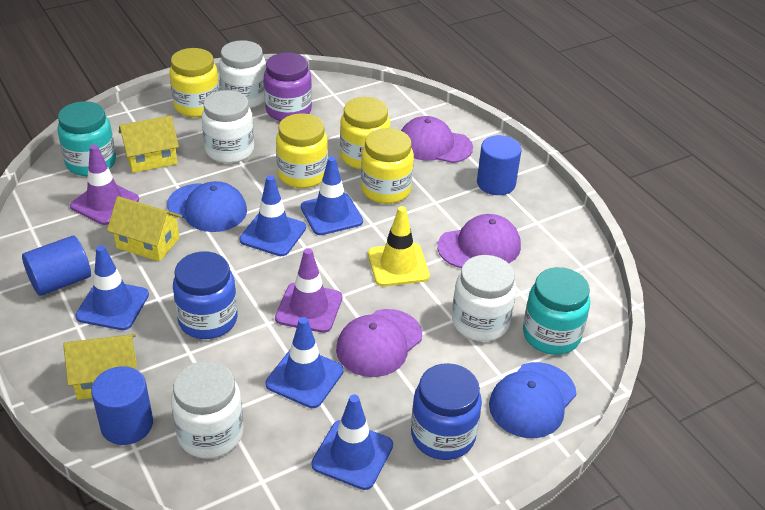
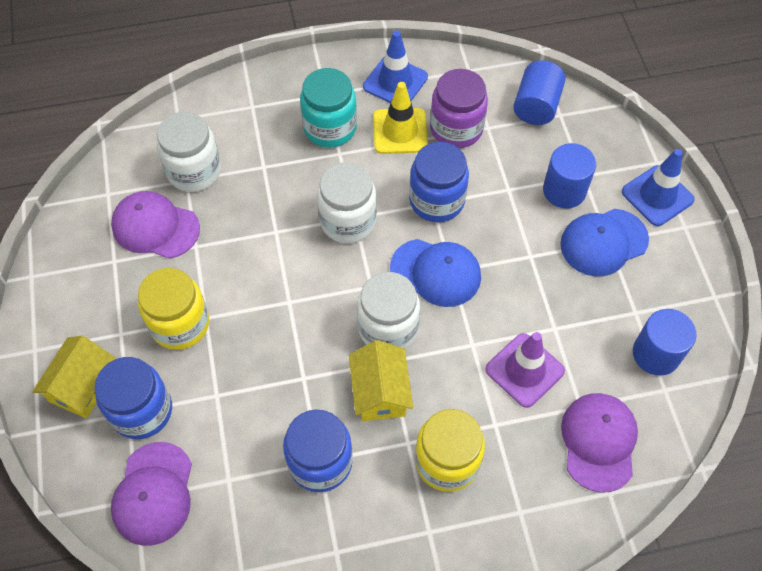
blue jar: 2 -> 3
blue traffic cone: 5 -> 2
purple traffic cone: 2 -> 1
turquoise jar: 2 -> 1
white jar: 4 -> 3
yellow house: 3 -> 2
yellow jar: 4 -> 2

